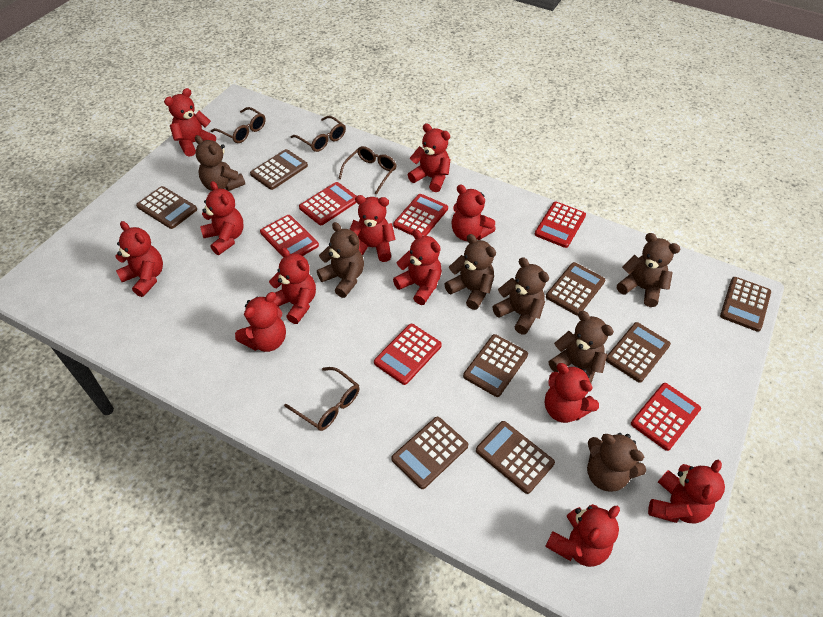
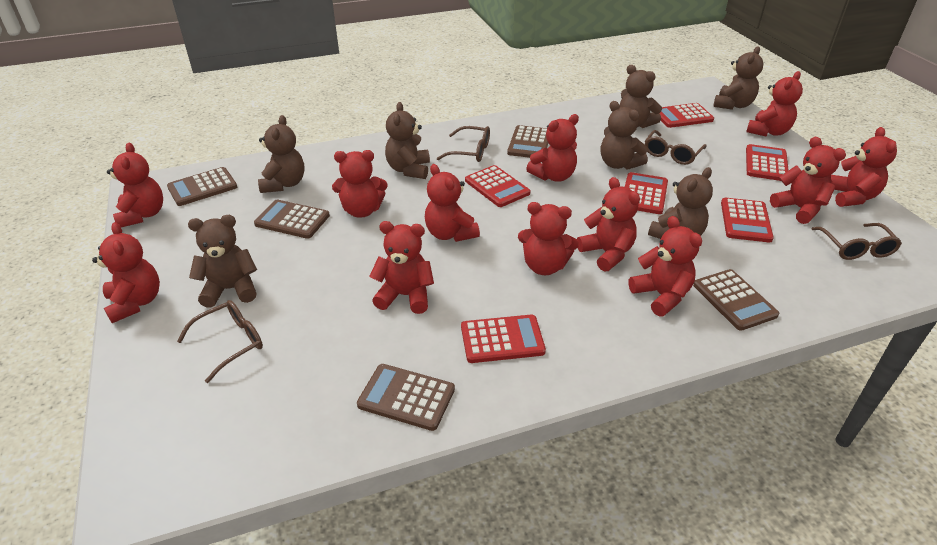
brown calculator: 8 -> 5

